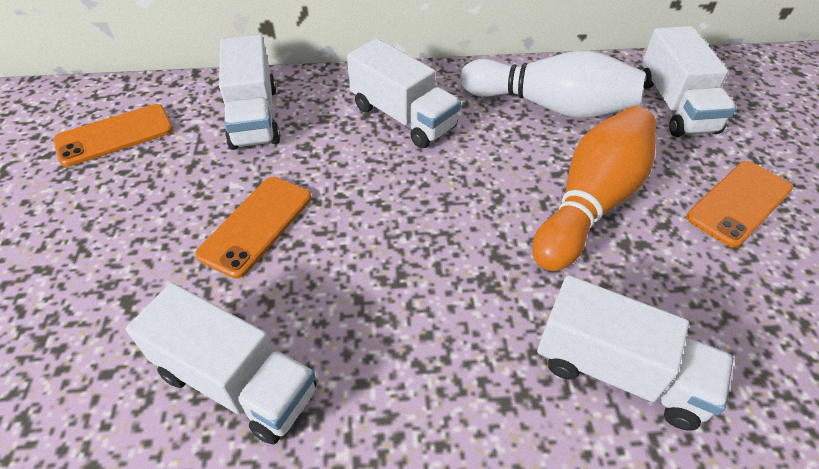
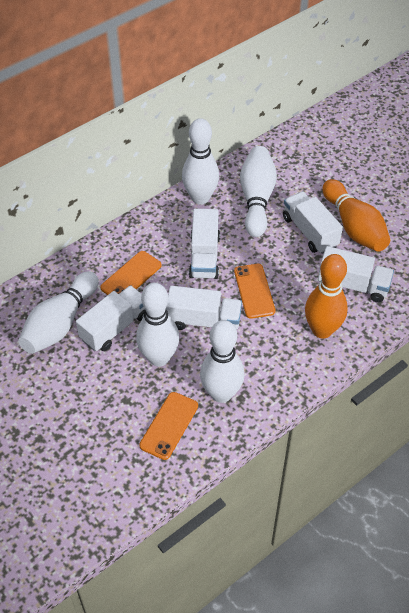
orange bowling pin: 1 -> 2
white bowling pin: 1 -> 5

